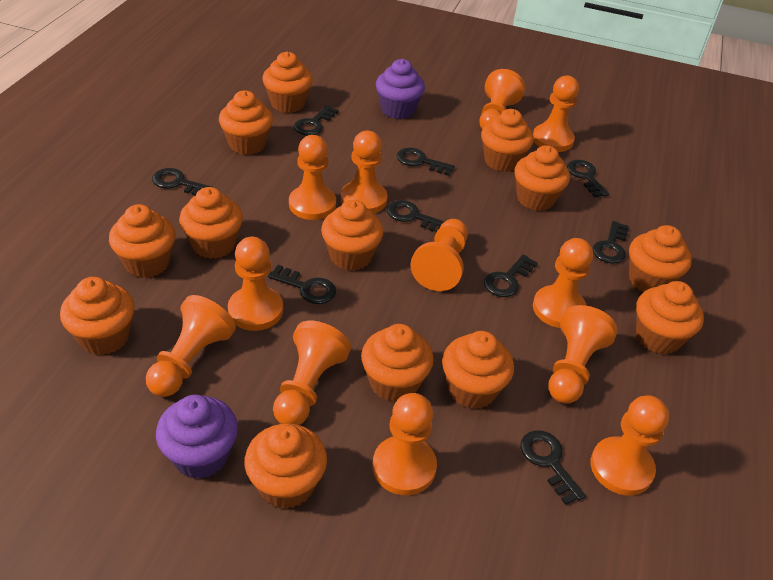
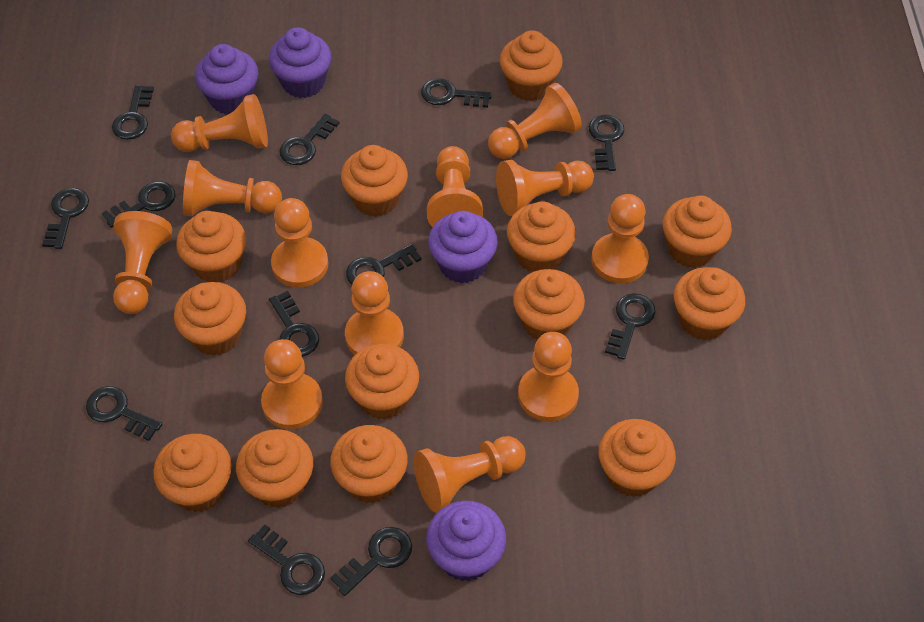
black key: 9 -> 12
purple cupcake: 2 -> 4

